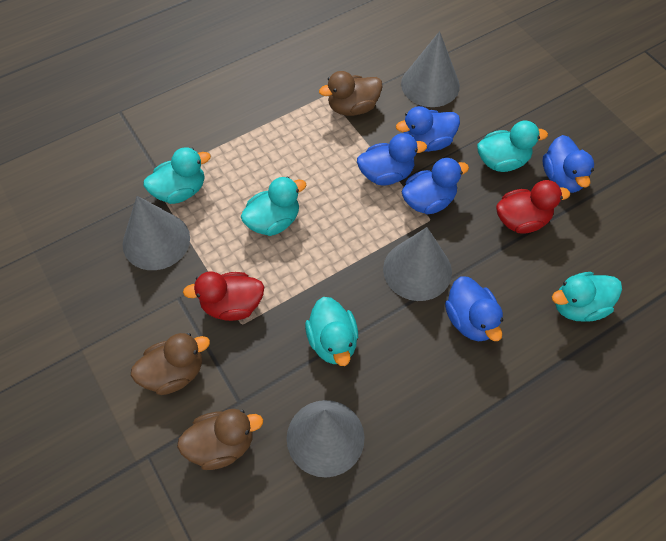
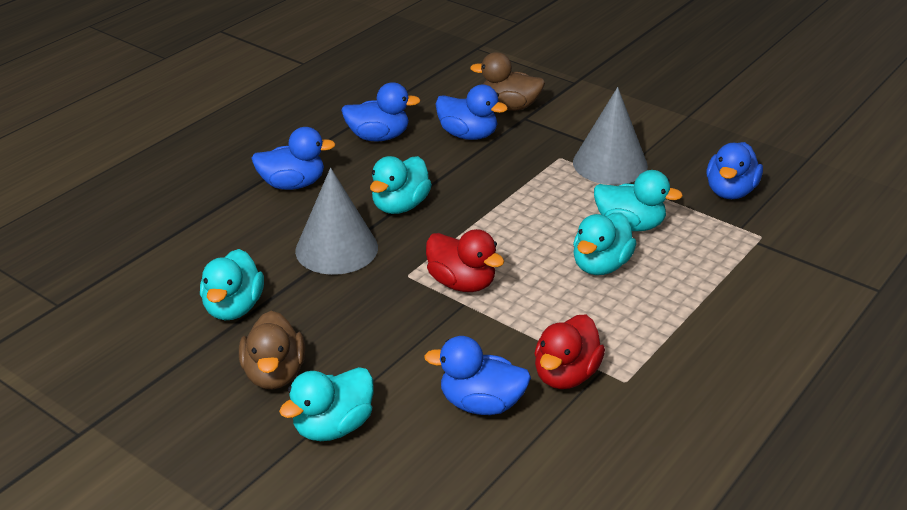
brown duck: 3 -> 2
grey cone: 4 -> 2

